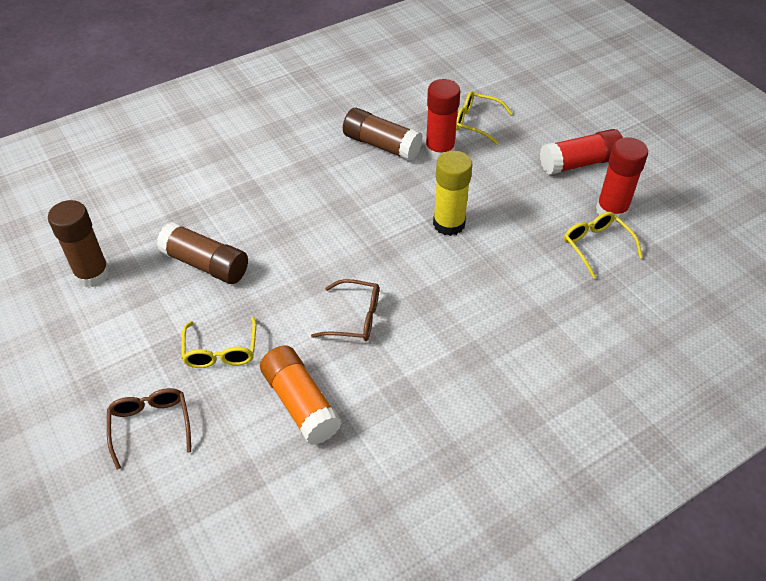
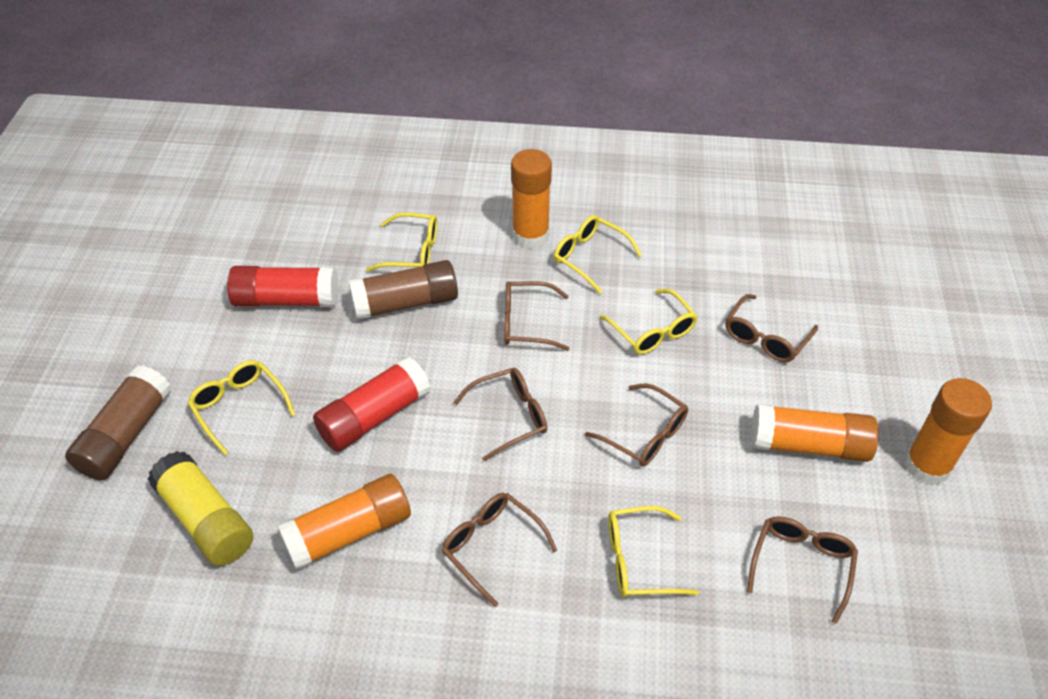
brown glasses: 2 -> 6
brown glue stick: 3 -> 2
orange glue stick: 1 -> 4
red glue stick: 3 -> 2
yellow glasses: 3 -> 5

